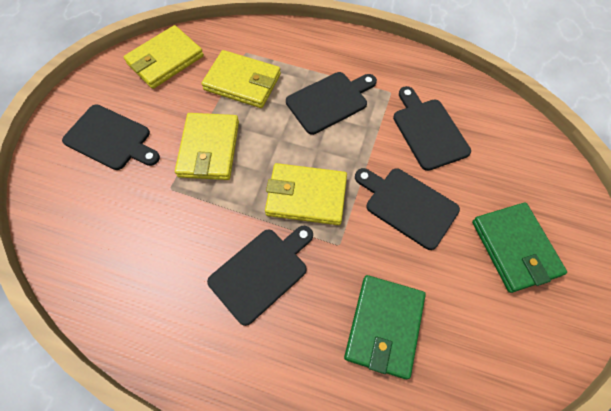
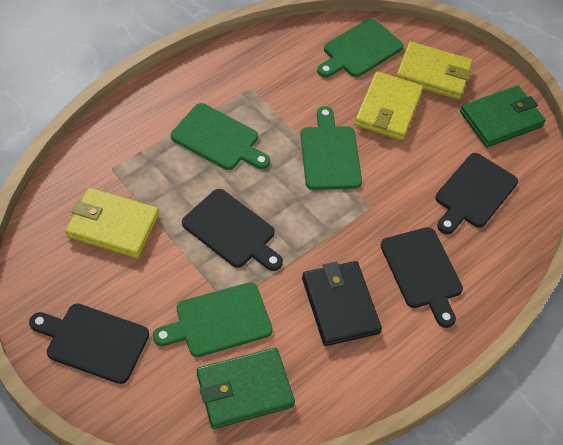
black cutting board: 5 -> 4
black wallet: 0 -> 1
green cutting board: 0 -> 4
yellow wallet: 4 -> 3

